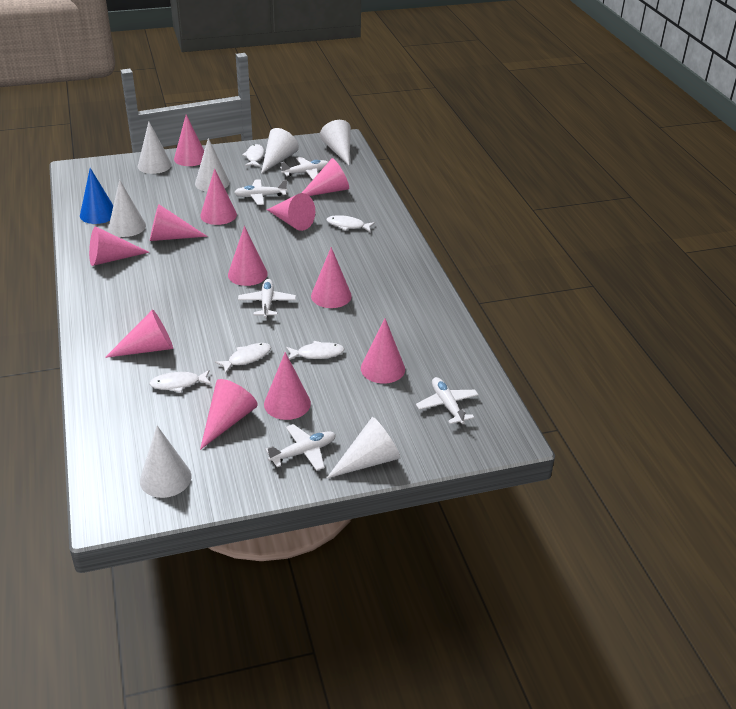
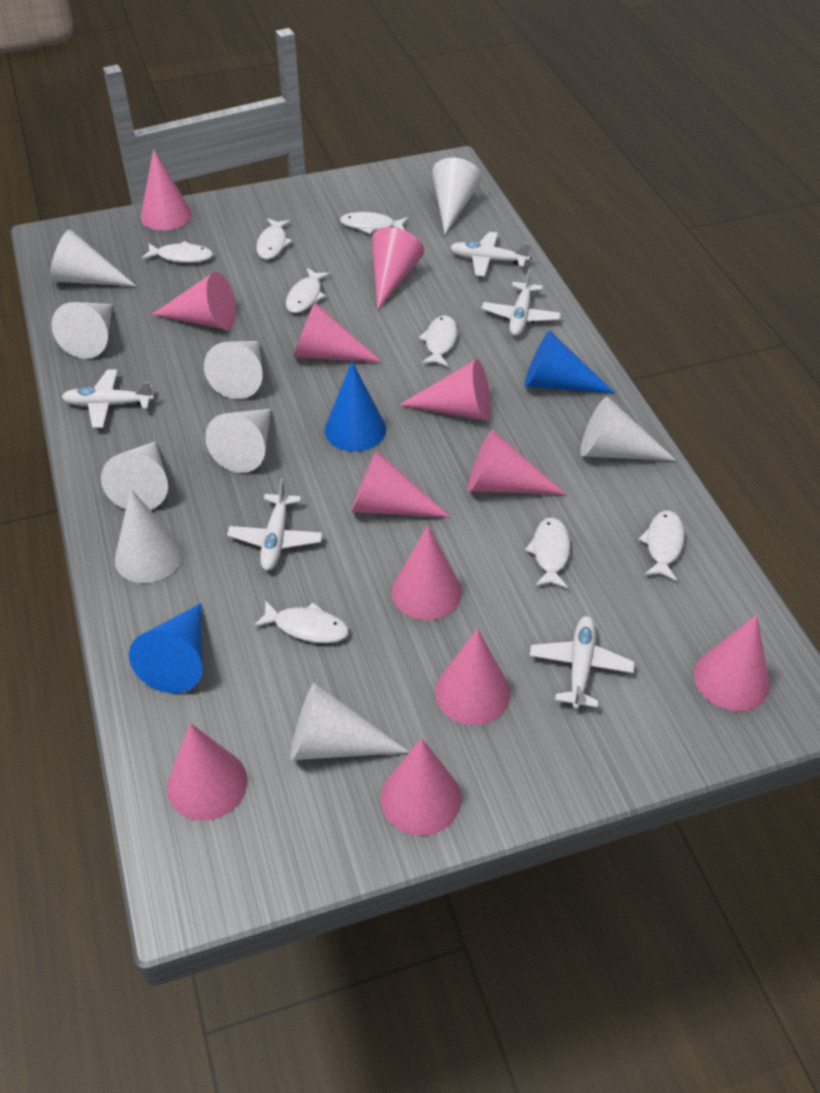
blue cone: 1 -> 3
white cone: 7 -> 9
white fish: 5 -> 8

